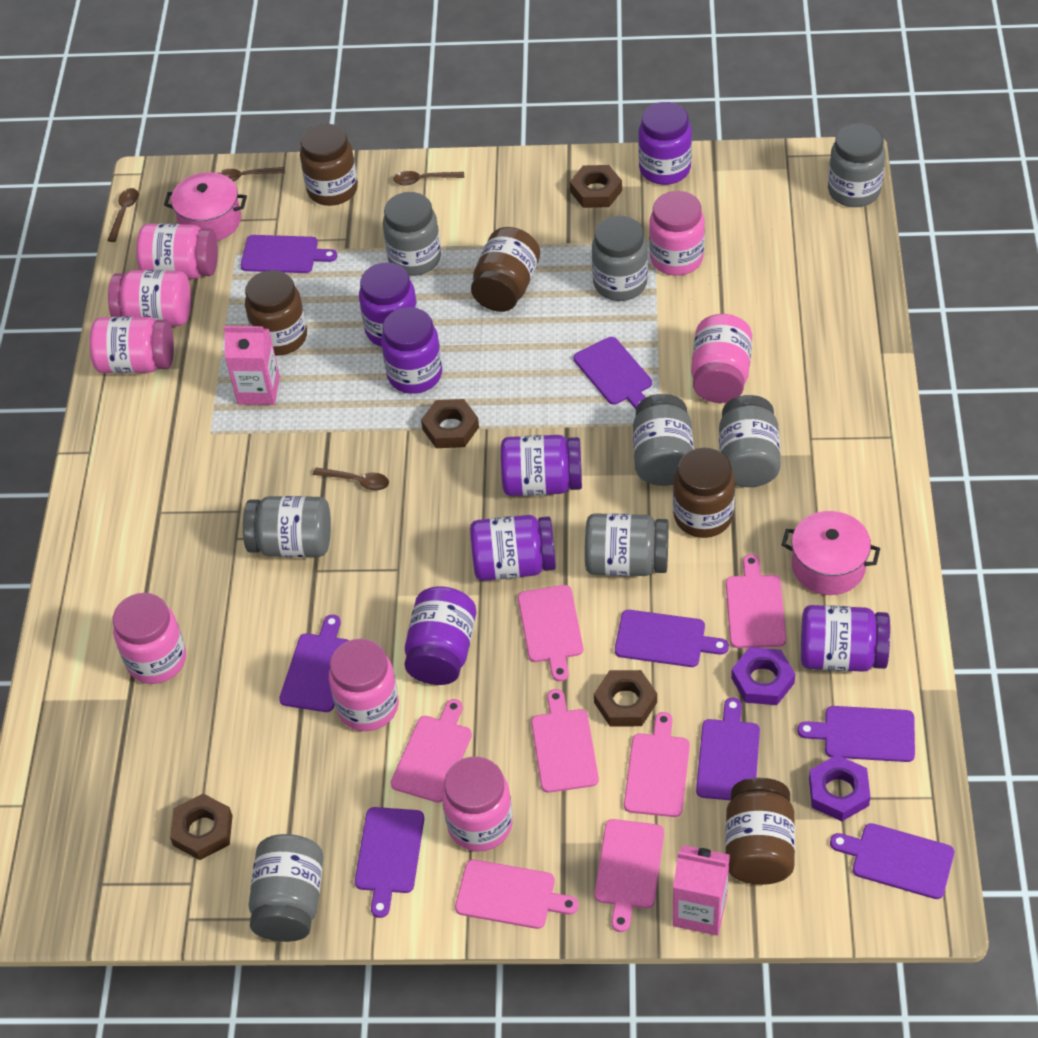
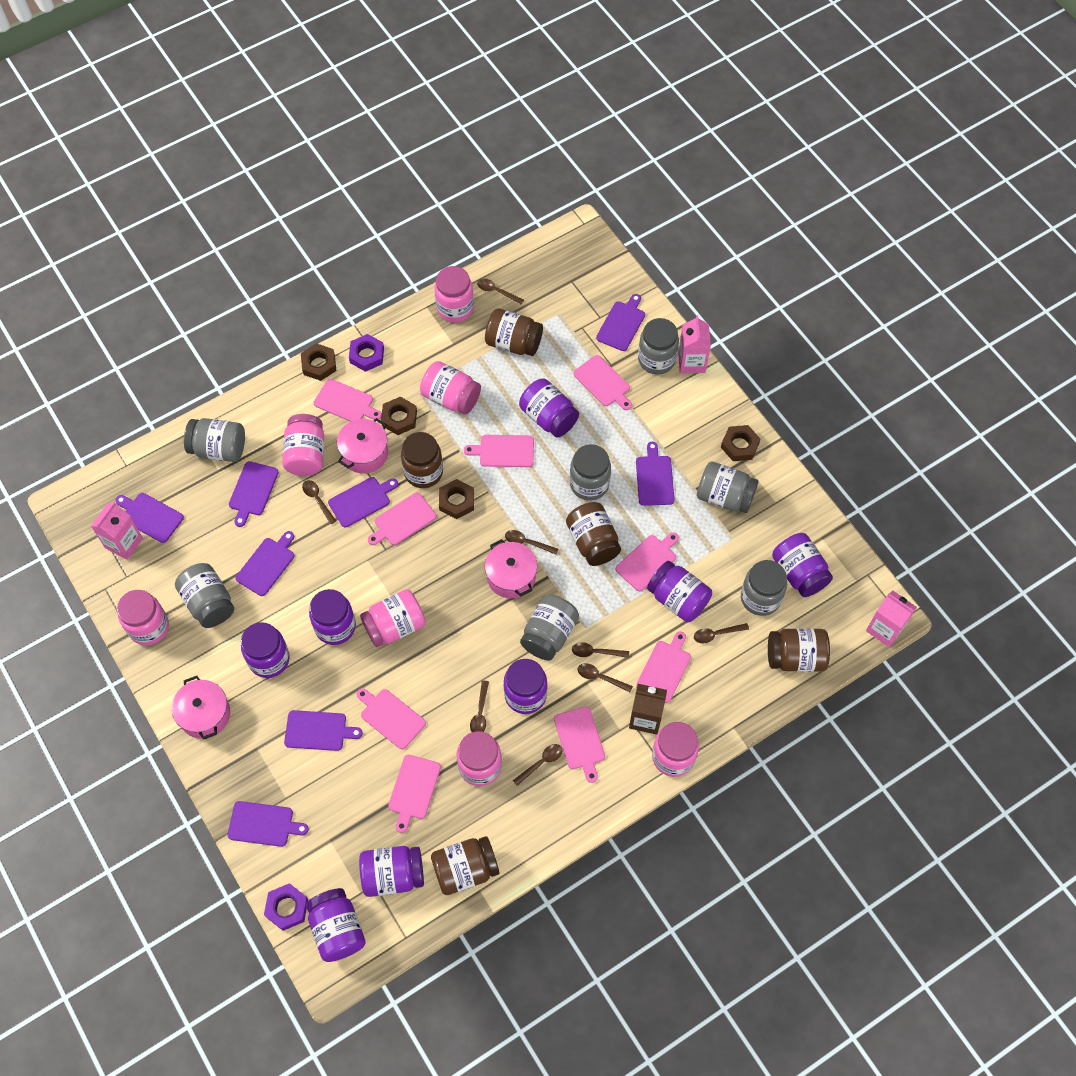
brown carton: 0 -> 1
brown spoon: 4 -> 8
grey jar: 8 -> 7
pink carton: 2 -> 3
pink cutting board: 7 -> 9
pink jar: 8 -> 7
pink pot: 2 -> 3
purple jar: 7 -> 8

